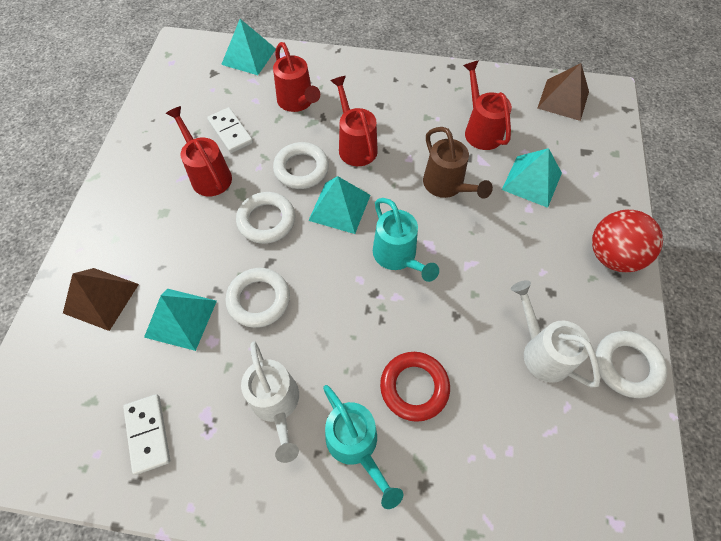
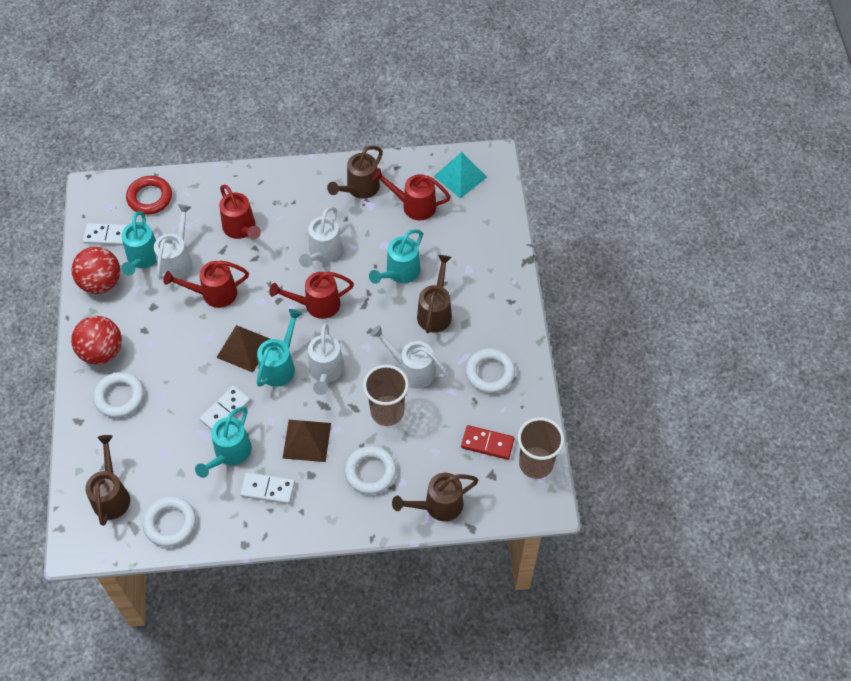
brown cup: 0 -> 2
brown watering can: 1 -> 4
red ball: 1 -> 2
red domino: 0 -> 1
turquoise pyramid: 4 -> 1
turquoise watering can: 2 -> 4
white domino: 2 -> 3
white watering can: 2 -> 4

